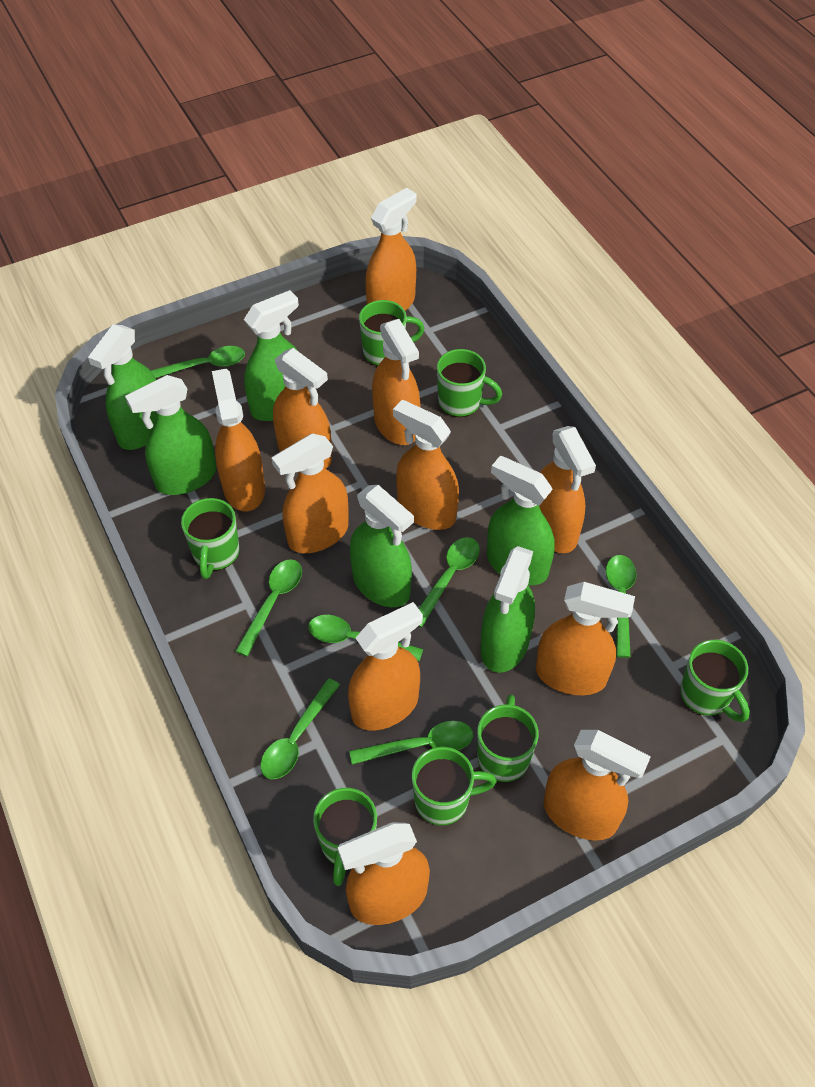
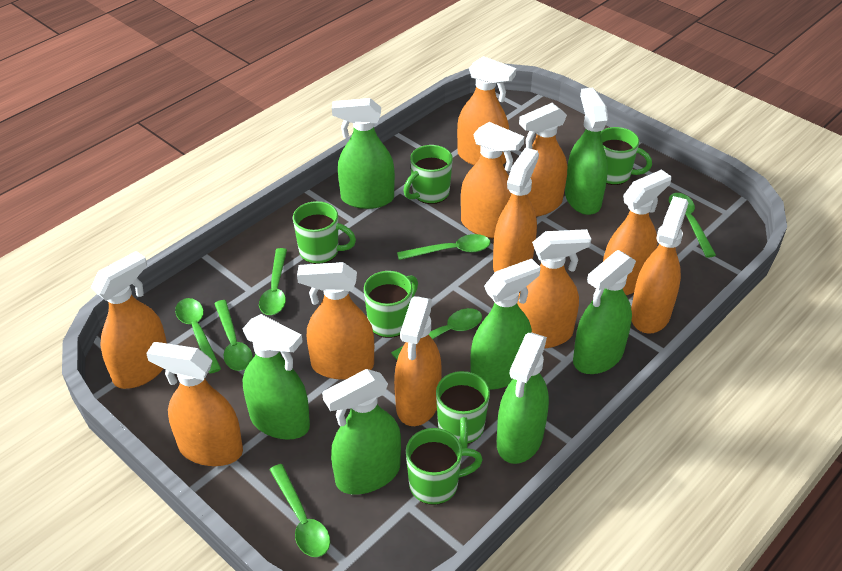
green mug: 7 -> 6
green spray bottle: 6 -> 7

